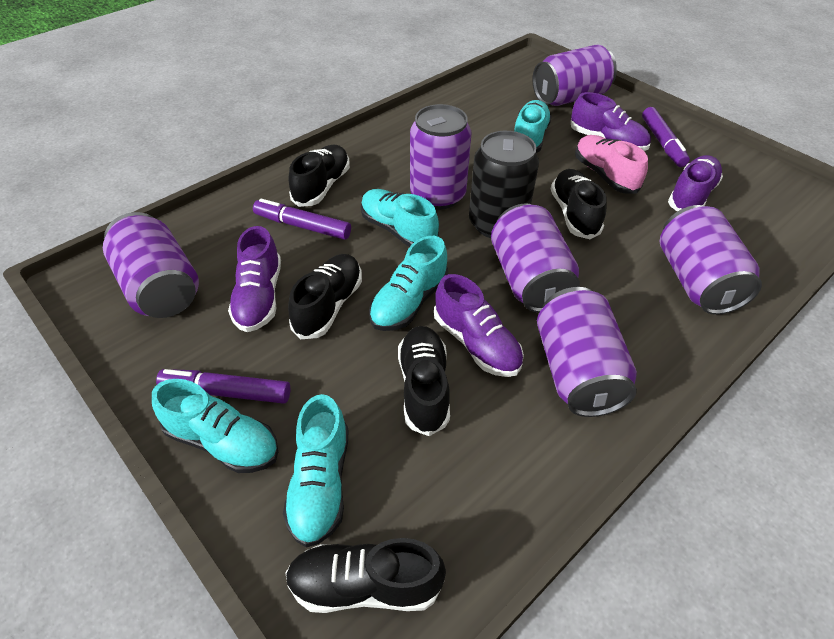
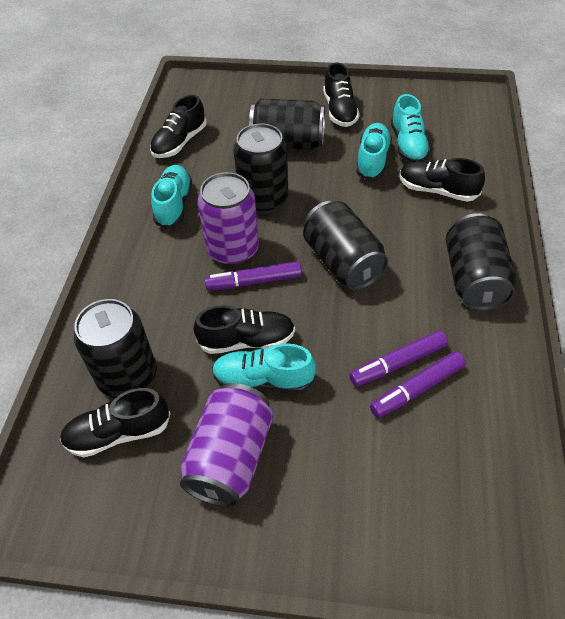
black can: 1 -> 5
pink shoe: 1 -> 0
purple can: 6 -> 2
purple shoe: 4 -> 0
turquoise shoe: 5 -> 4

